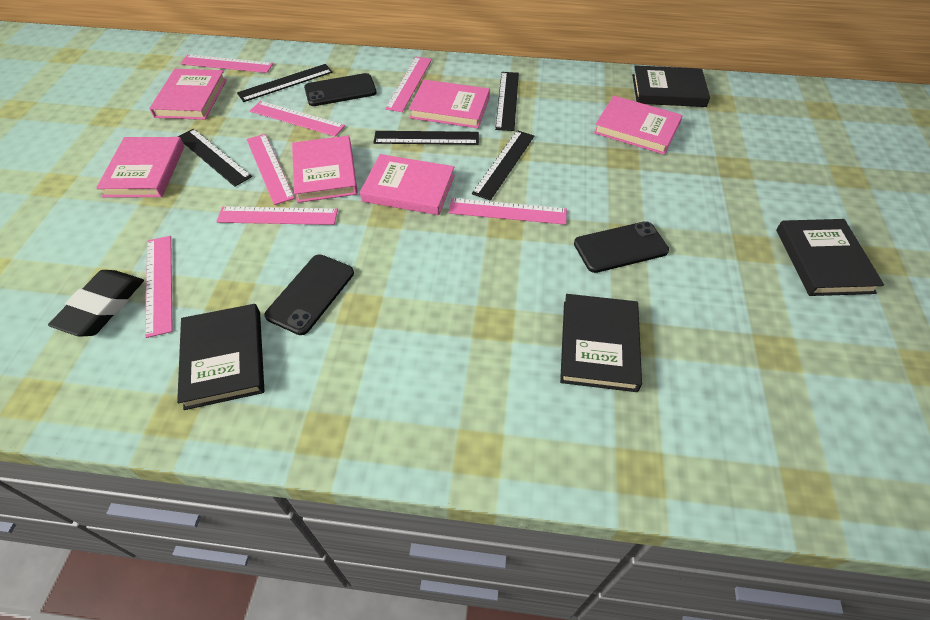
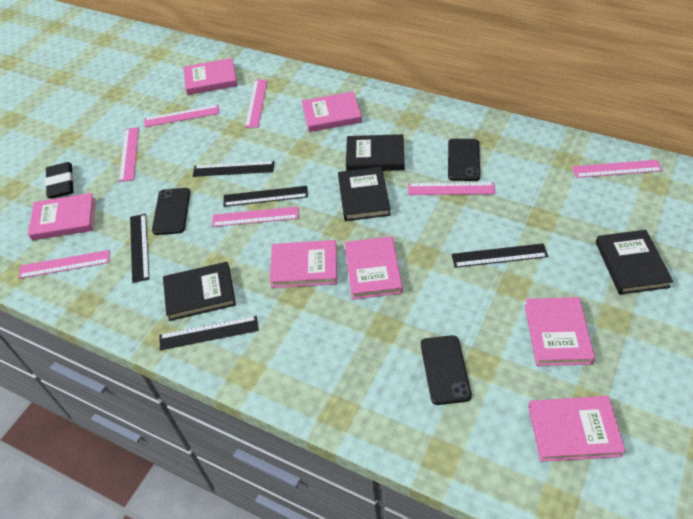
pink book: 6 -> 7

